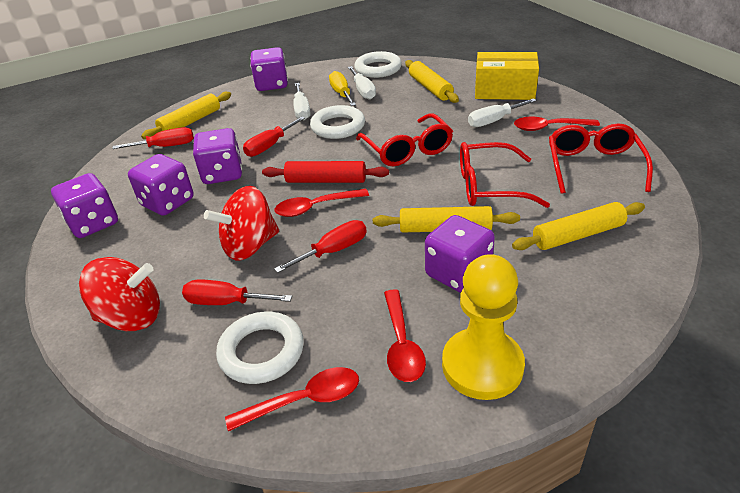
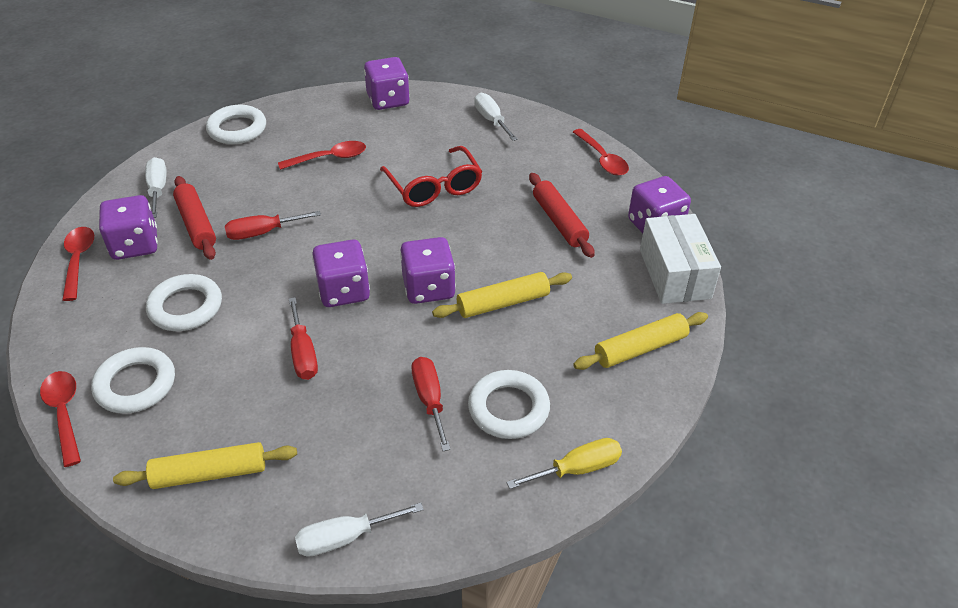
red glasses: 3 -> 1
red rolling pin: 1 -> 2
red screwdriver: 4 -> 3
red spinning top: 2 -> 0
white box: 0 -> 1
white ring: 3 -> 4
yellow box: 1 -> 0
yellow pawn: 1 -> 0
yellow rolling pin: 4 -> 3

